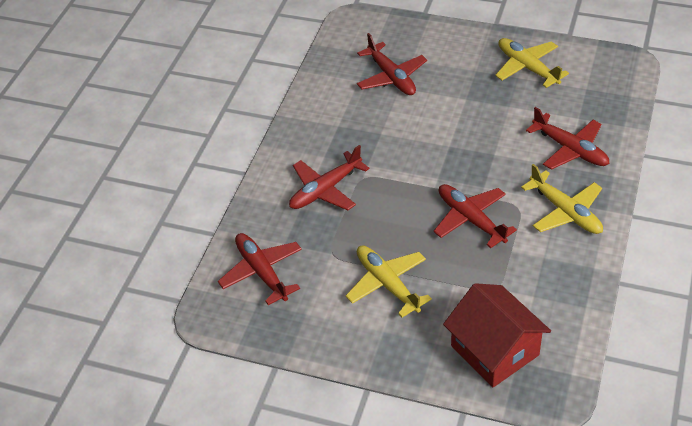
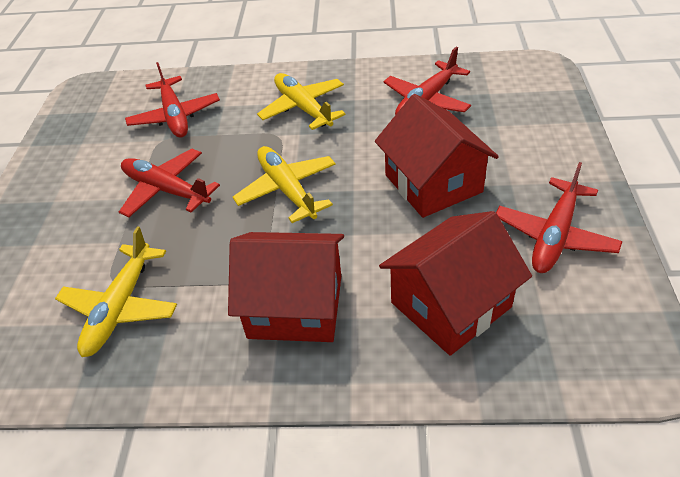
red house: 1 -> 3
red plane: 5 -> 4

